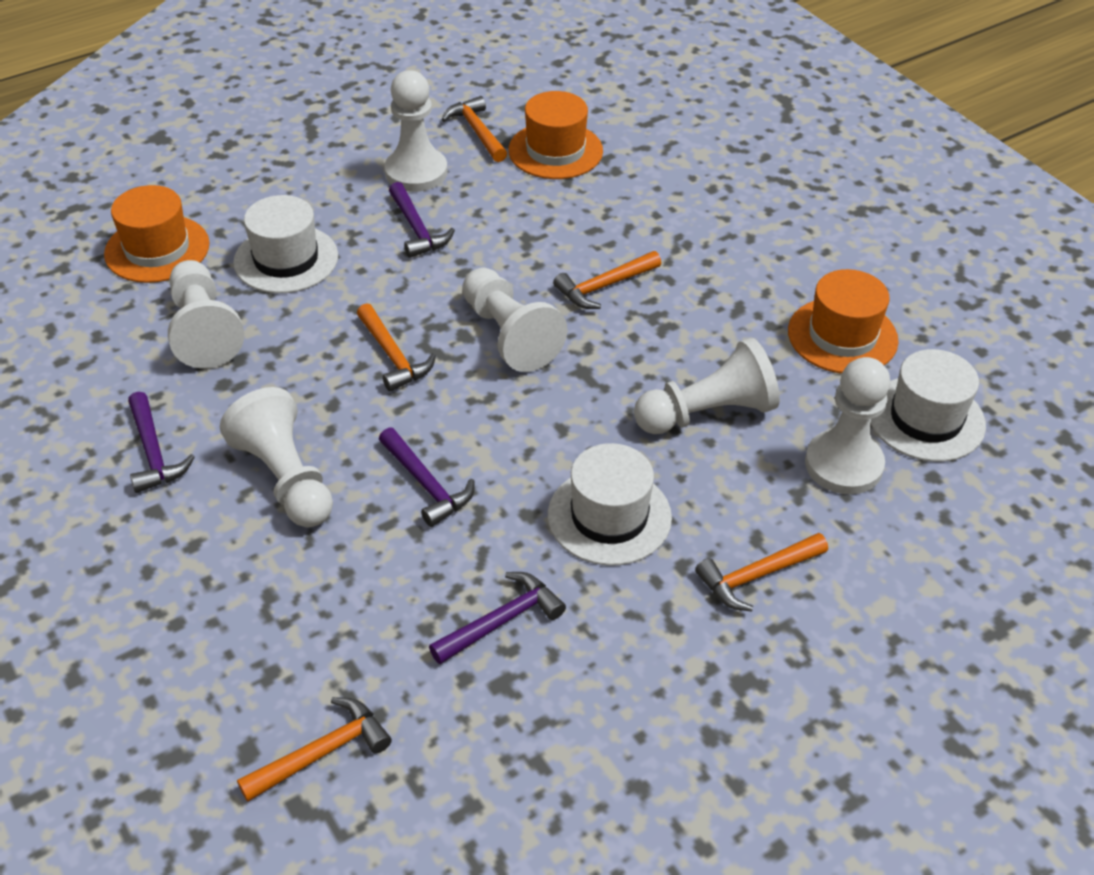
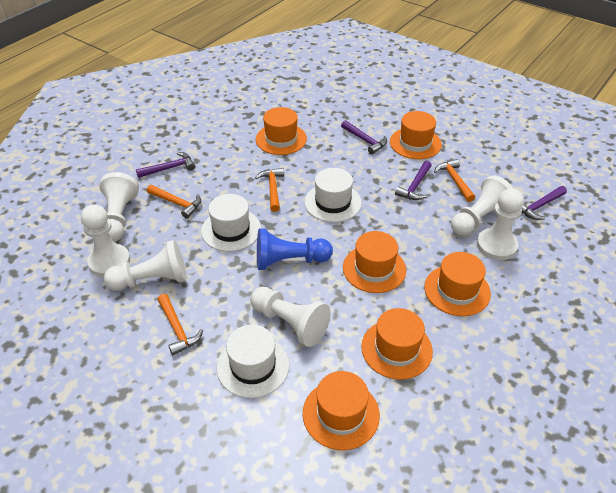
blue pawn: 0 -> 1
orange hammer: 5 -> 4
orange hat: 3 -> 6

